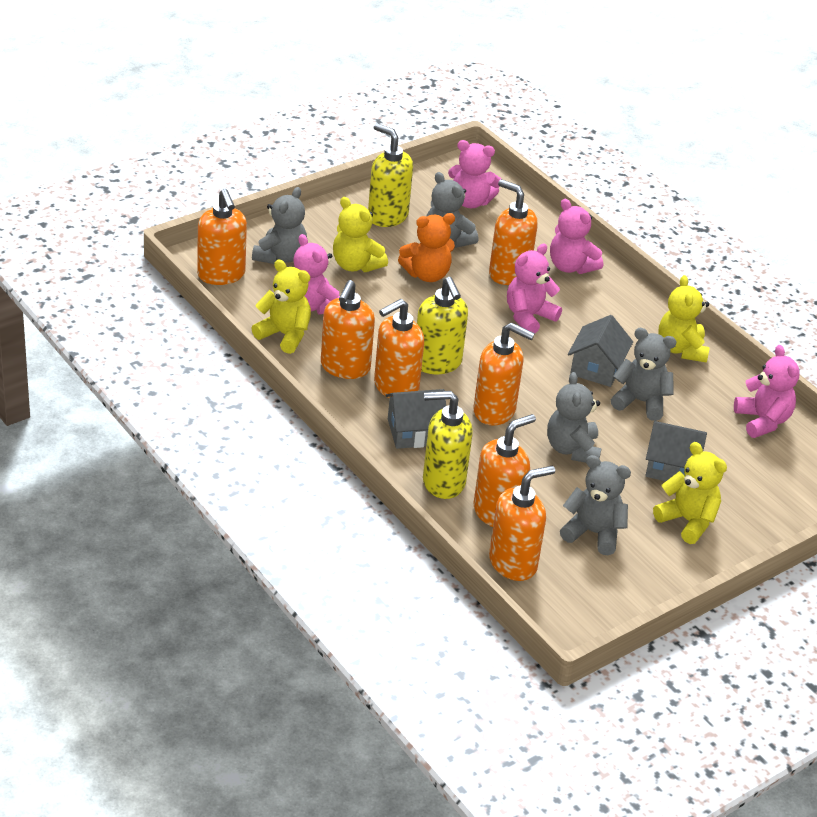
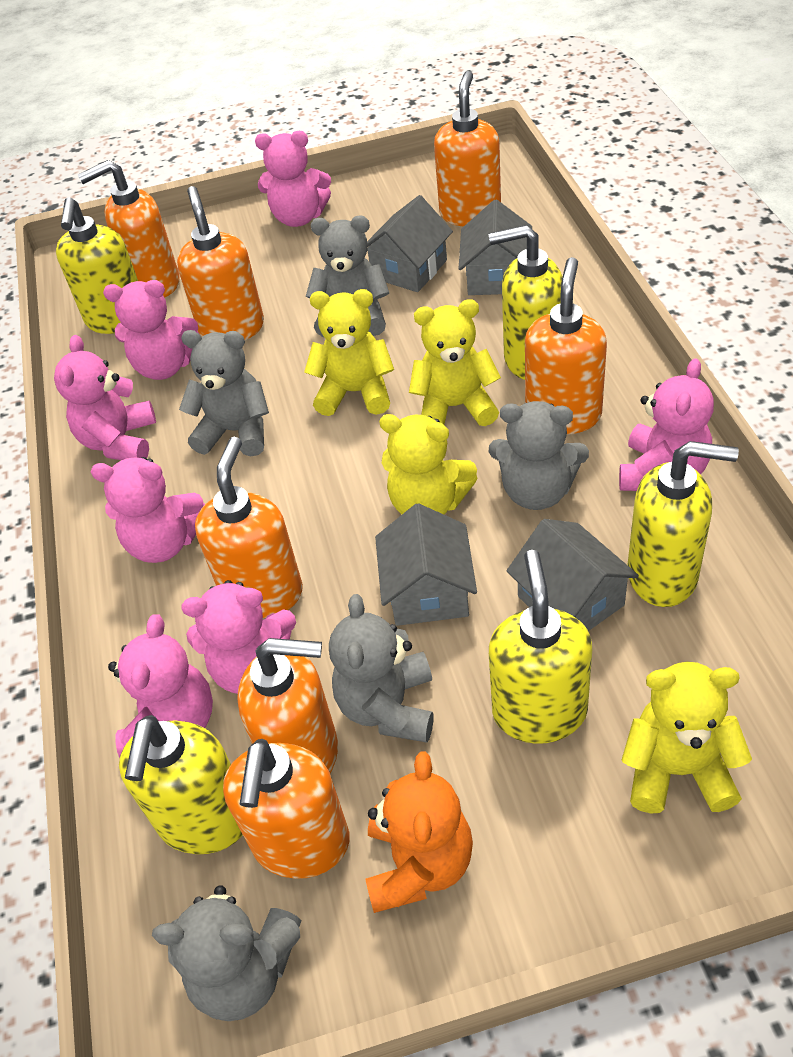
grey house: 3 -> 4
pink teddy bear: 5 -> 7
yellow soap dispenser: 3 -> 5

